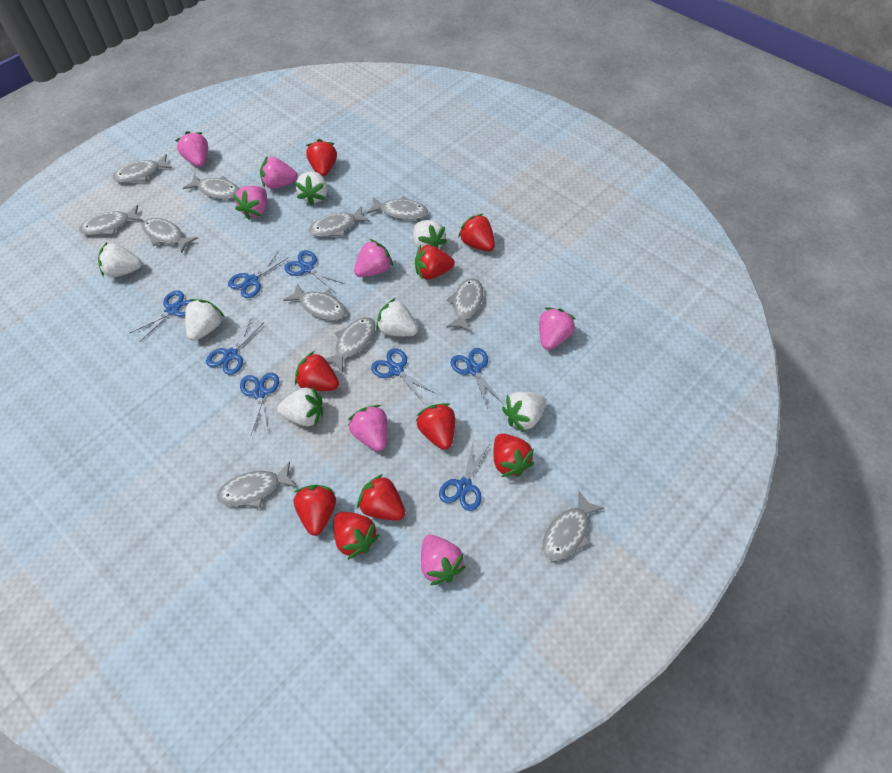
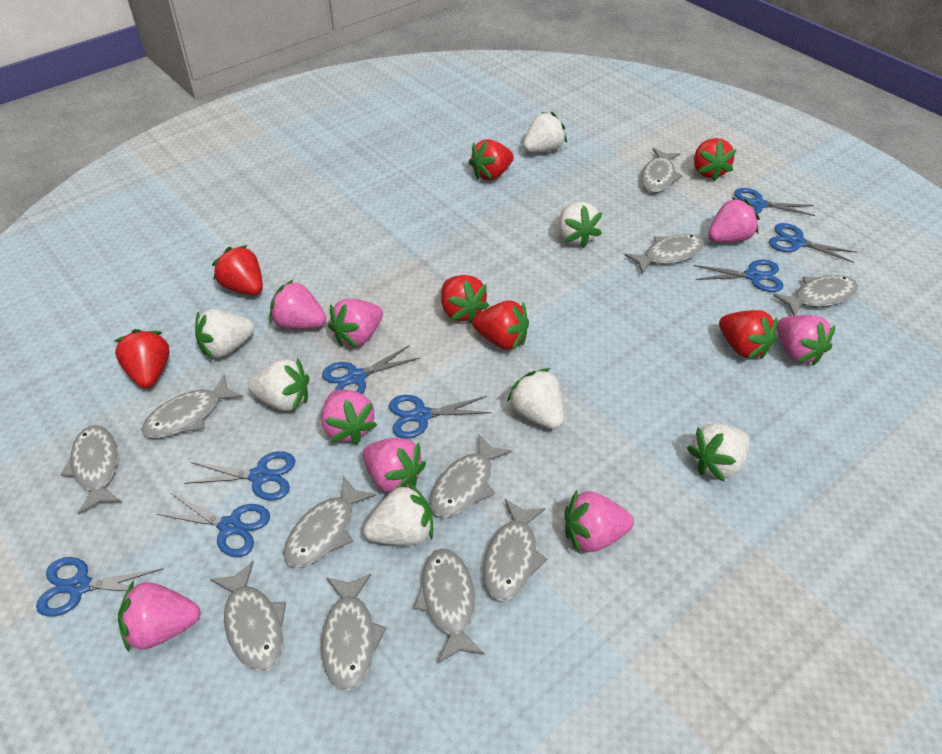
pink strawberry: 7 -> 8
red strawberry: 9 -> 7

